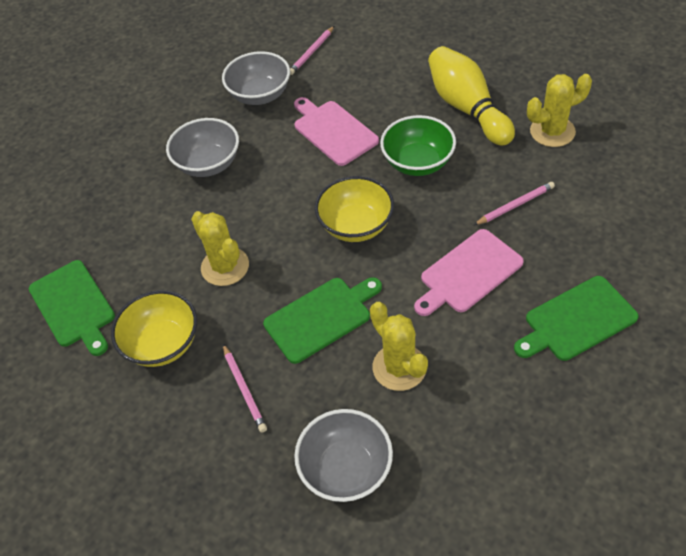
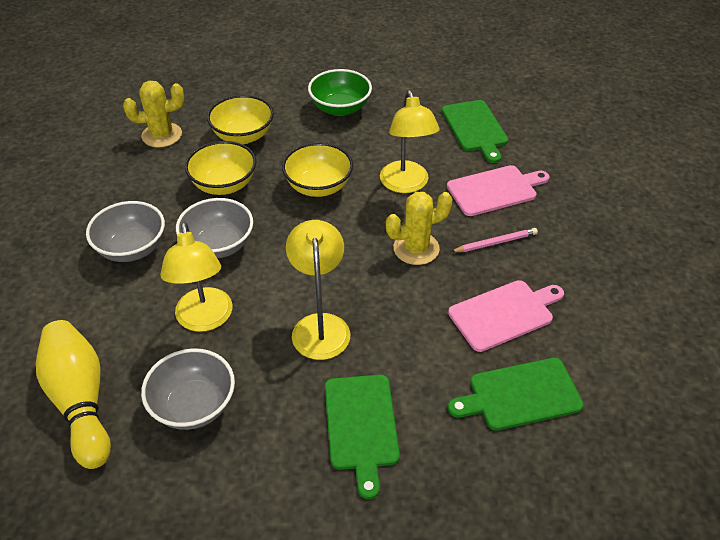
pink pencil: 3 -> 1
yellow bowl: 2 -> 3
yellow cactus: 3 -> 2
yellow lamp: 0 -> 3

